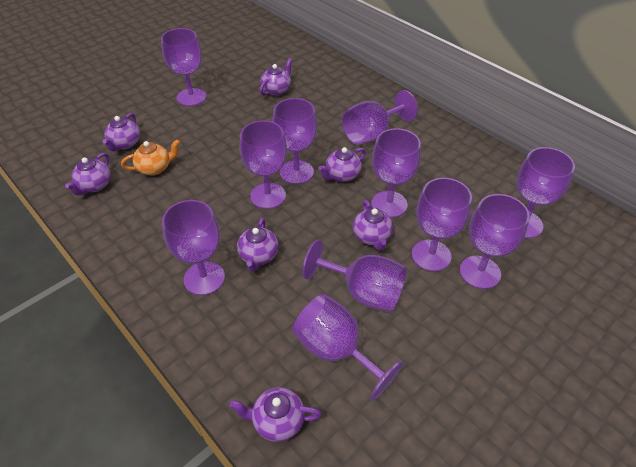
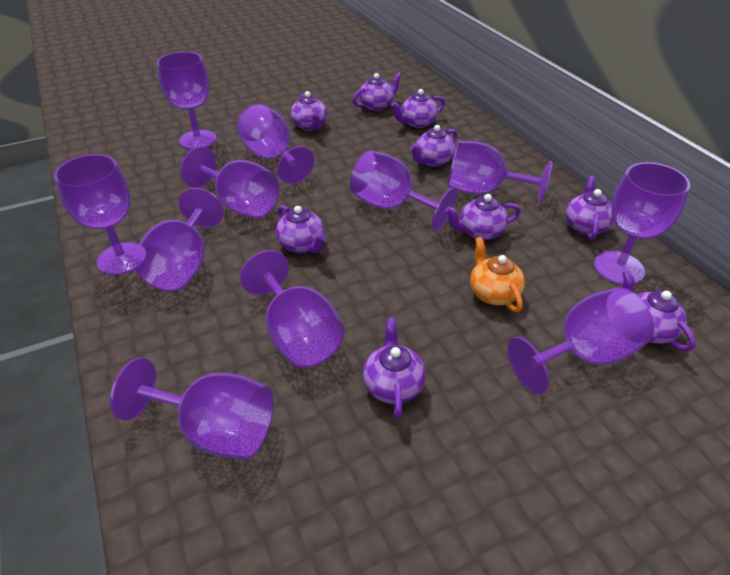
purple teapot: 7 -> 9

